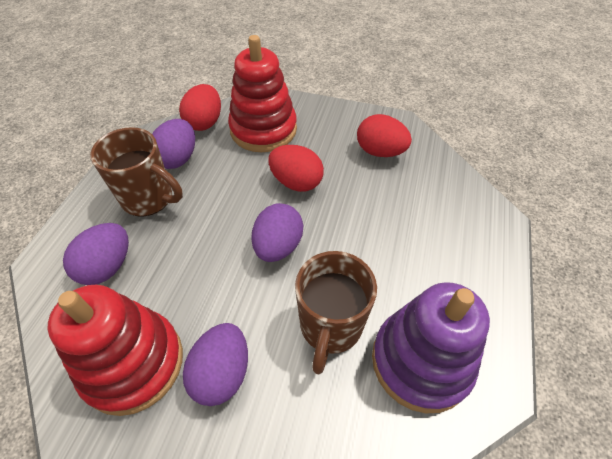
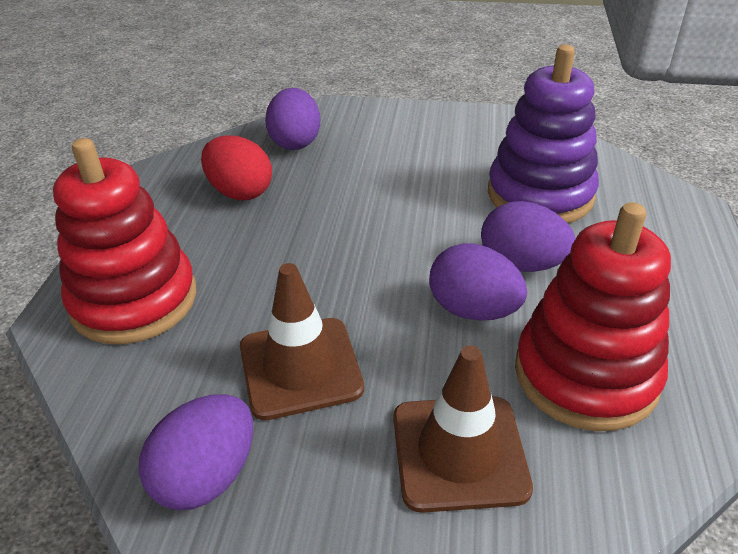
brown mug: 2 -> 0
brown traffic cone: 0 -> 2
red egg: 3 -> 1

